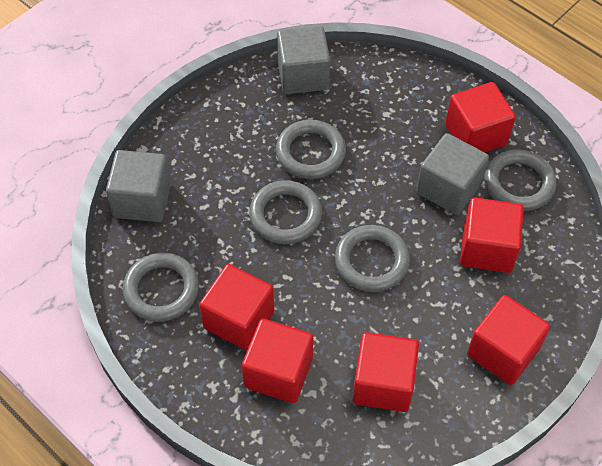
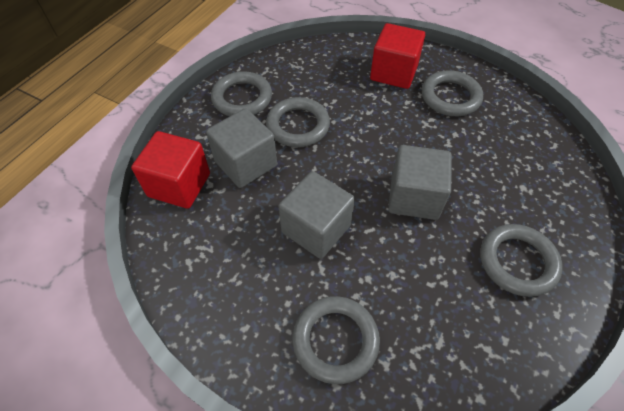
red cube: 6 -> 2

